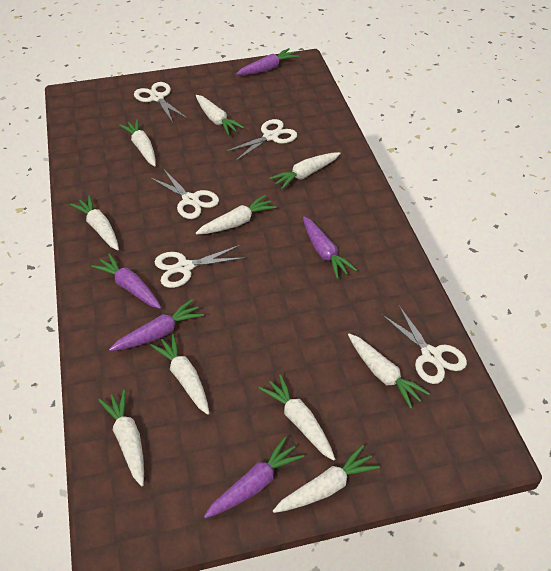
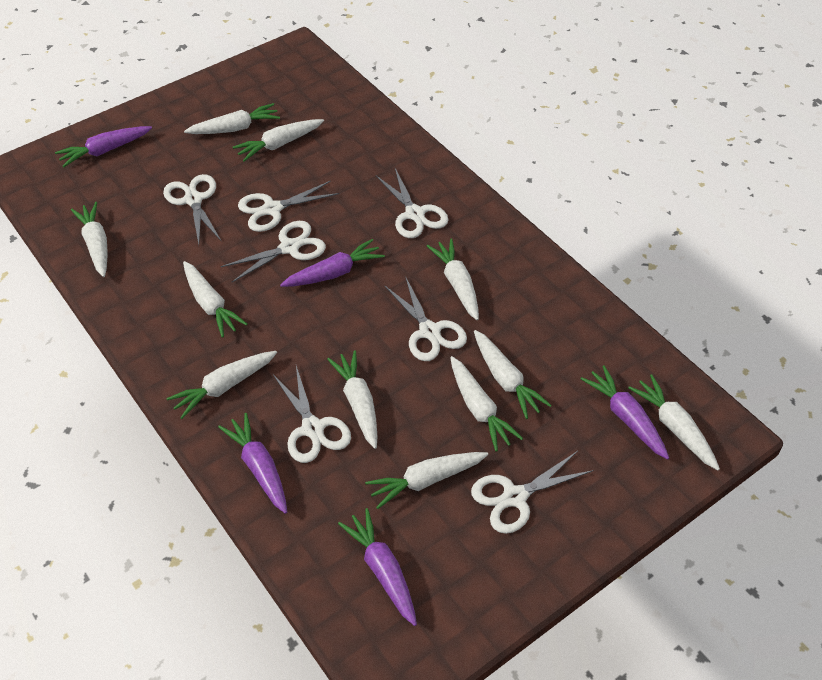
white carrot: 10 -> 11
white scissors: 5 -> 7

